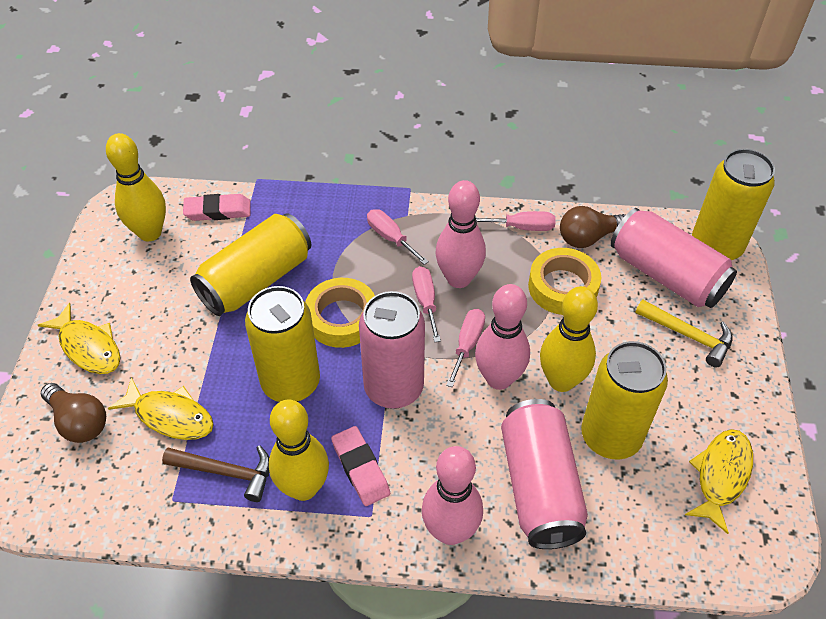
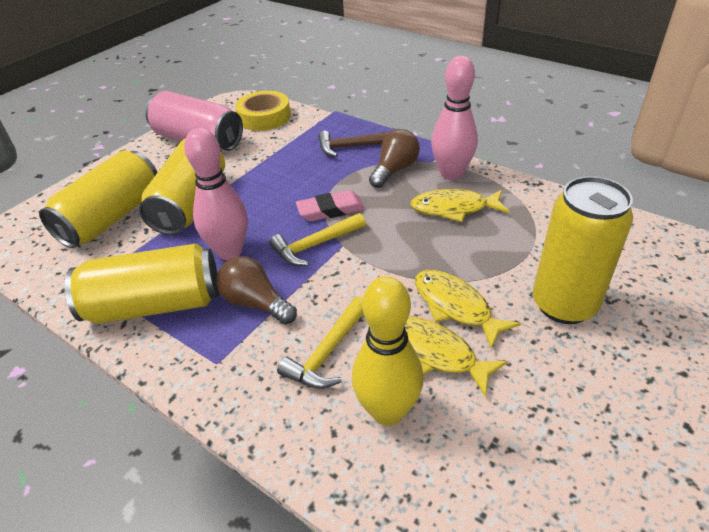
pink bowling pin: 3 -> 2
pink can: 3 -> 1
pink eraser: 2 -> 1
pink screwdriver: 4 -> 0
yellow bowling pin: 3 -> 1
yellow hammer: 1 -> 2
yellow tape: 2 -> 1

